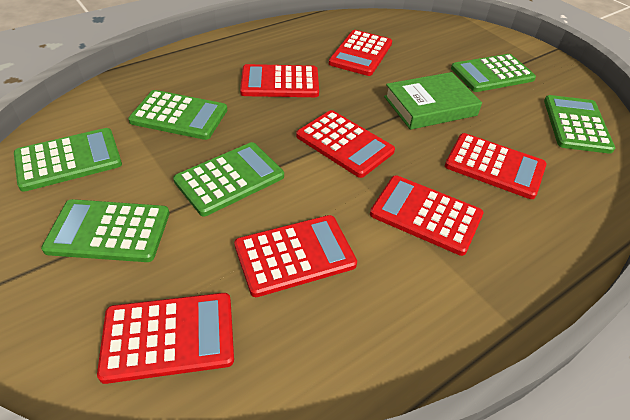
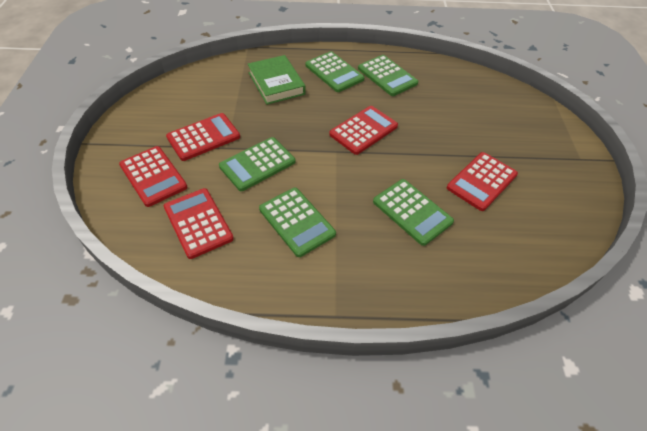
green calculator: 6 -> 5
red calculator: 7 -> 5

